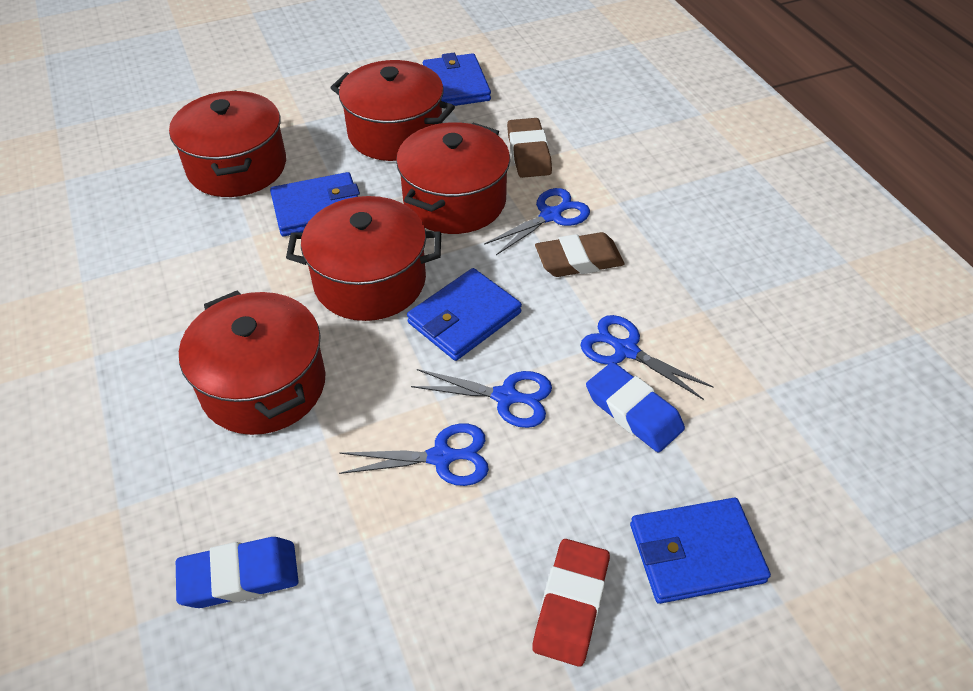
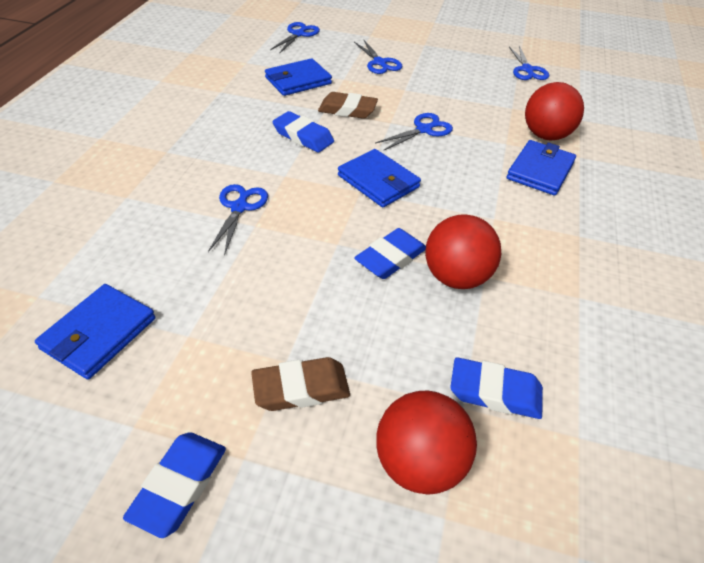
blue eraser: 2 -> 4
blue scissors: 4 -> 5
red ball: 0 -> 3
red eraser: 1 -> 0
red pot: 5 -> 0

